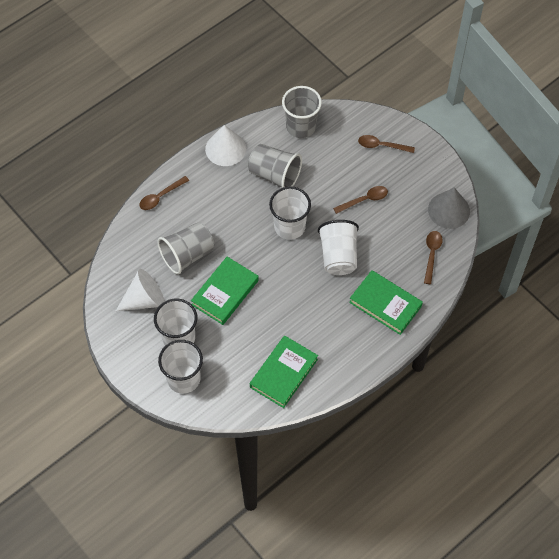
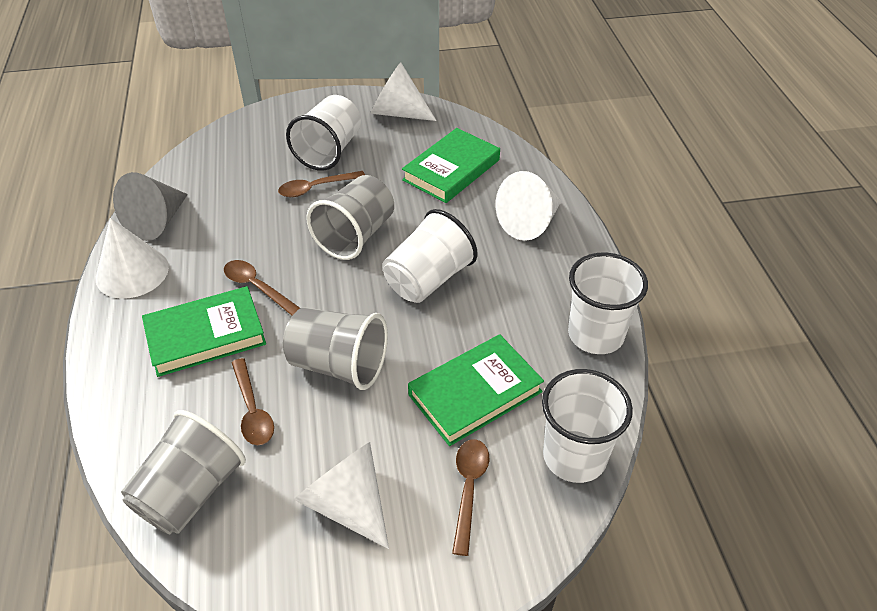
white cone: 2 -> 4

